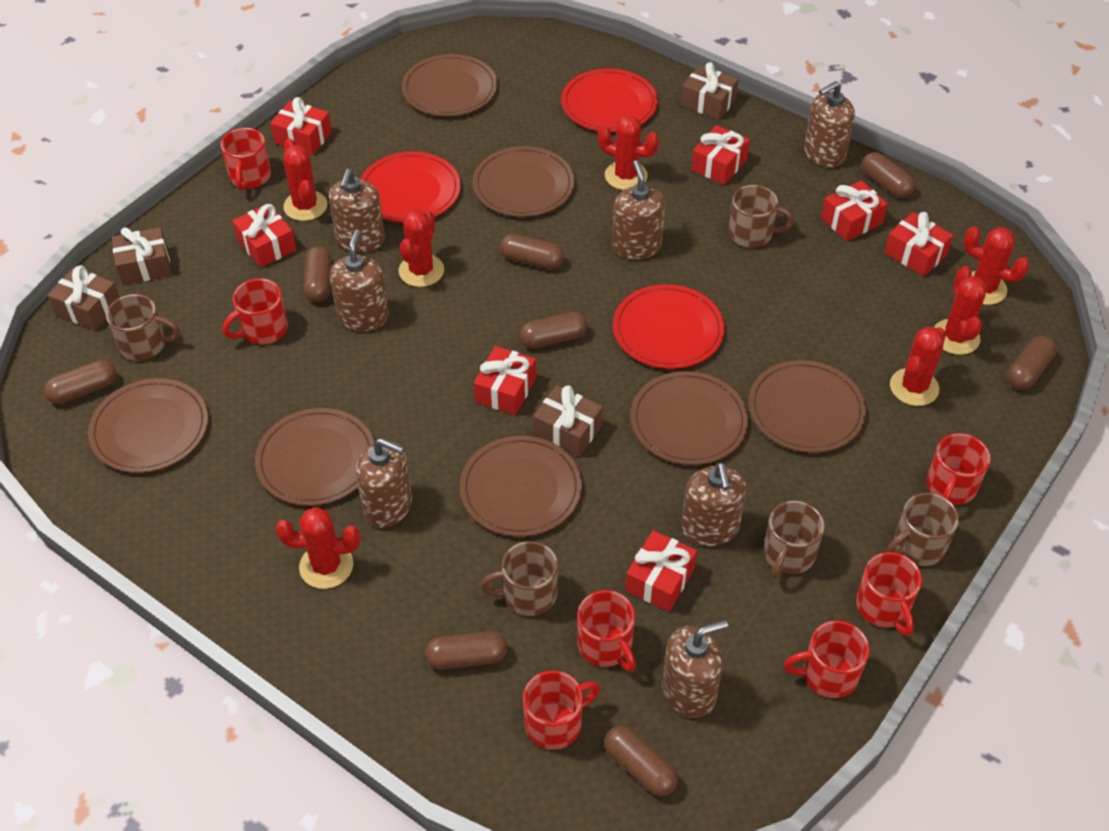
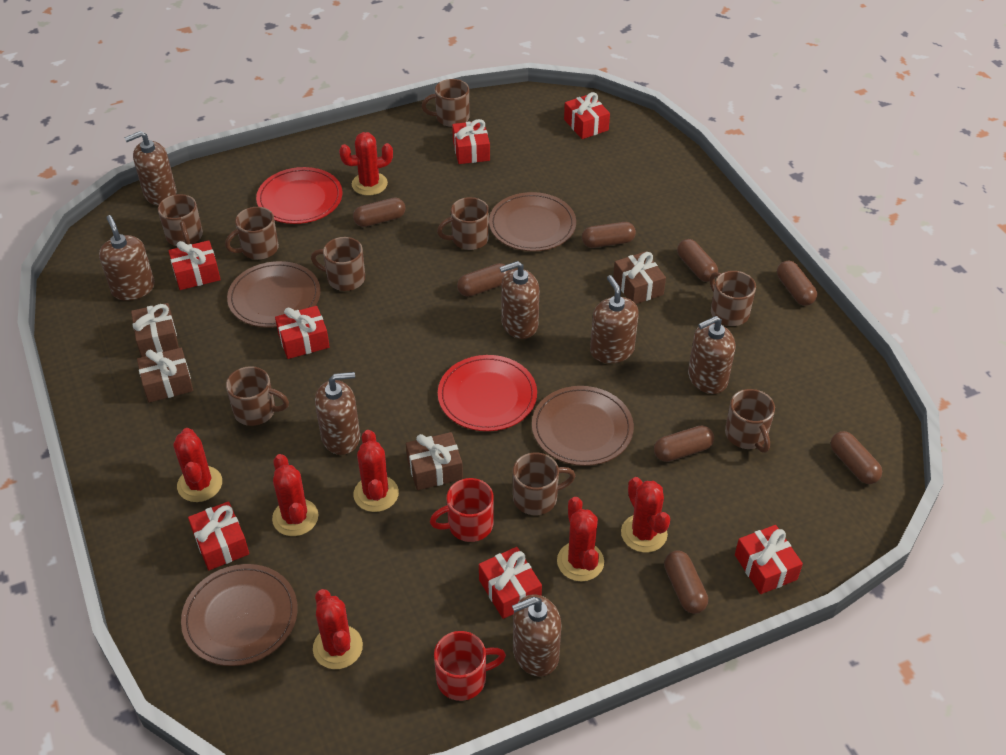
brown mug: 5 -> 9
brown plate: 7 -> 4
red mug: 7 -> 2
red plate: 3 -> 2

